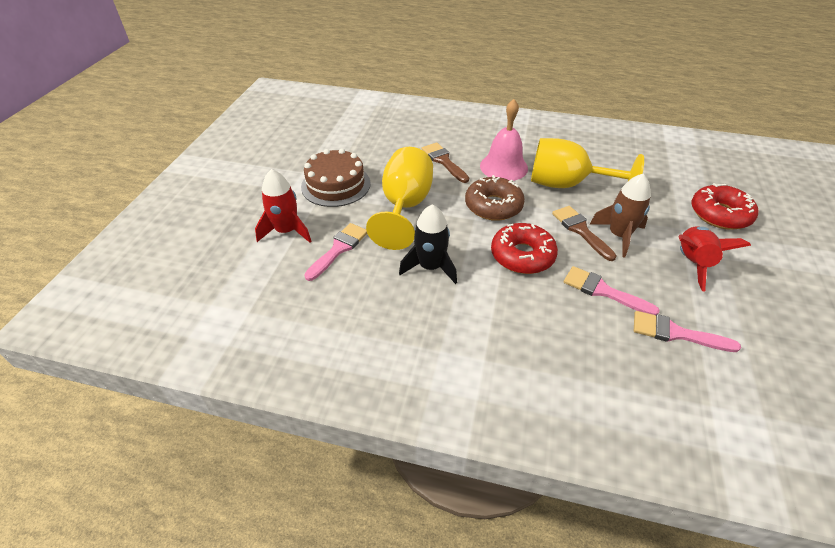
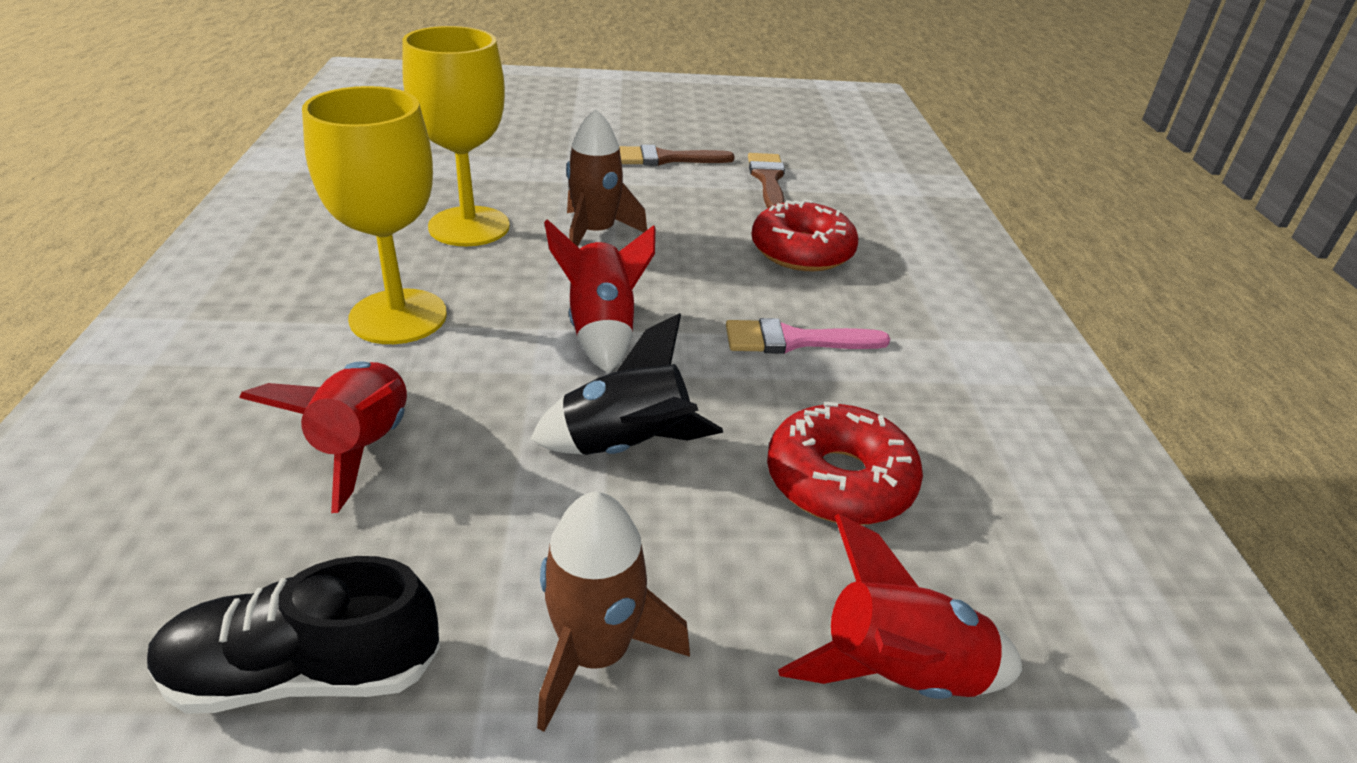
black shoe: 0 -> 1
brown cake: 1 -> 0
brown donut: 1 -> 0
brown rocket: 1 -> 2
pink bell: 1 -> 0
pink brush: 3 -> 1
red rocket: 2 -> 3

